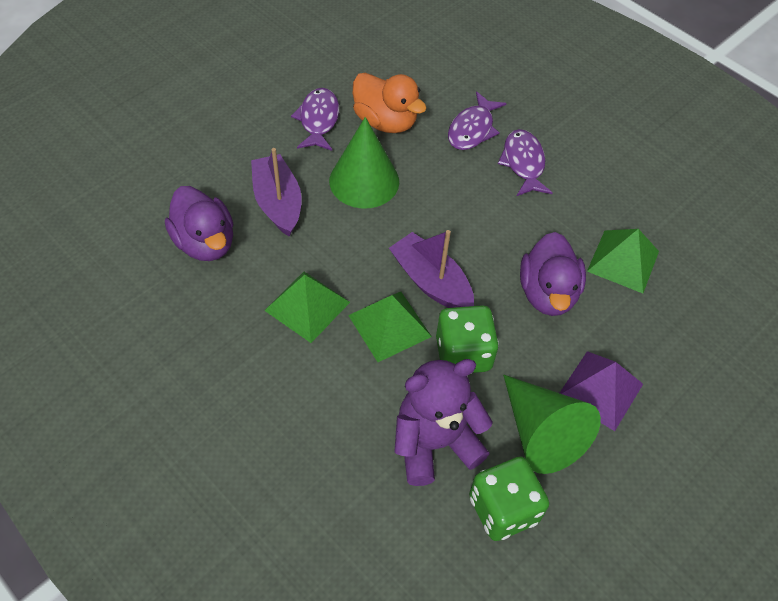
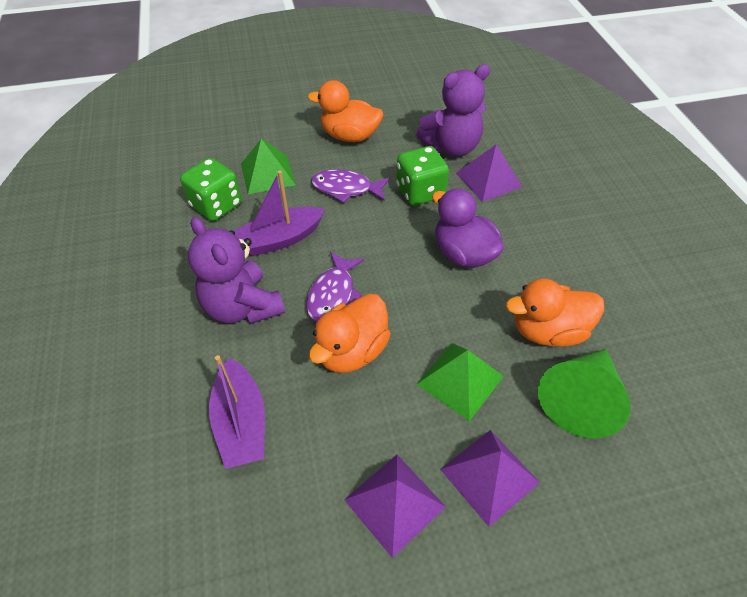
green cone: 2 -> 1
green pyramid: 3 -> 2
orange duck: 1 -> 3
purple duck: 2 -> 1
purple fish: 3 -> 2
purple pyramid: 1 -> 3
purple teddy bear: 1 -> 2

